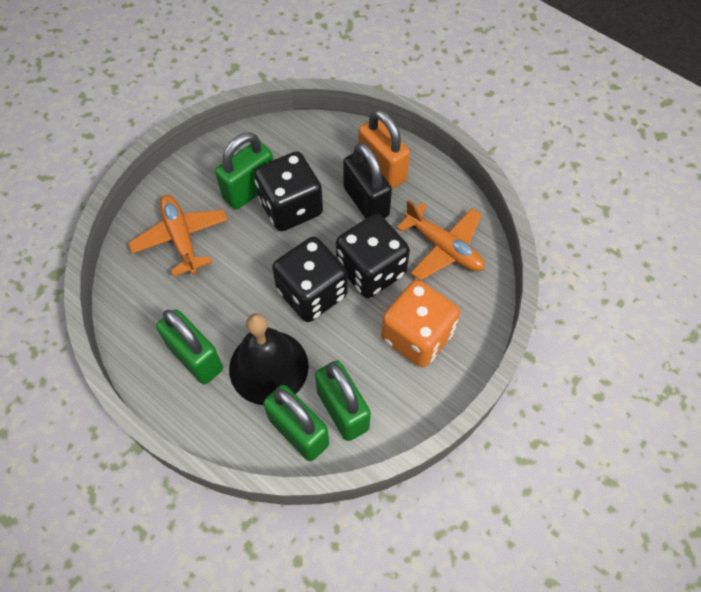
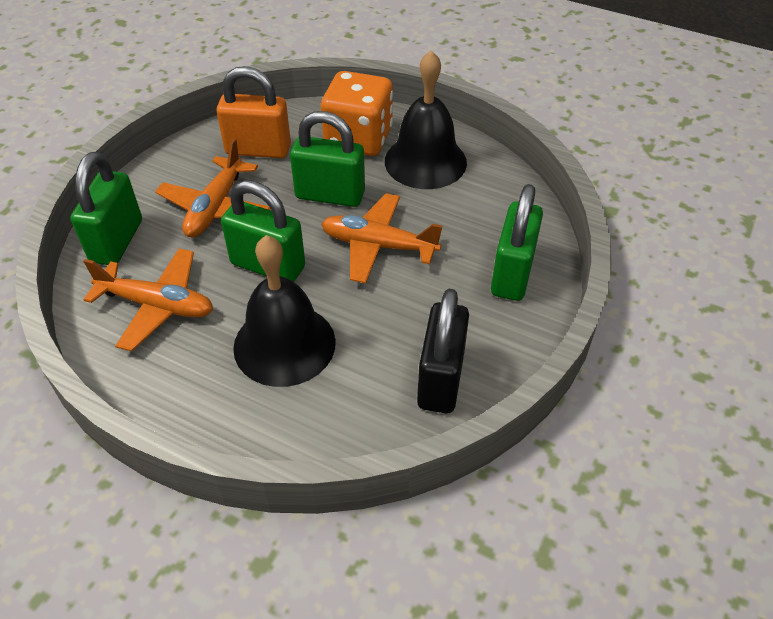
black bell: 1 -> 2
black dice: 3 -> 0
orange plane: 2 -> 3

